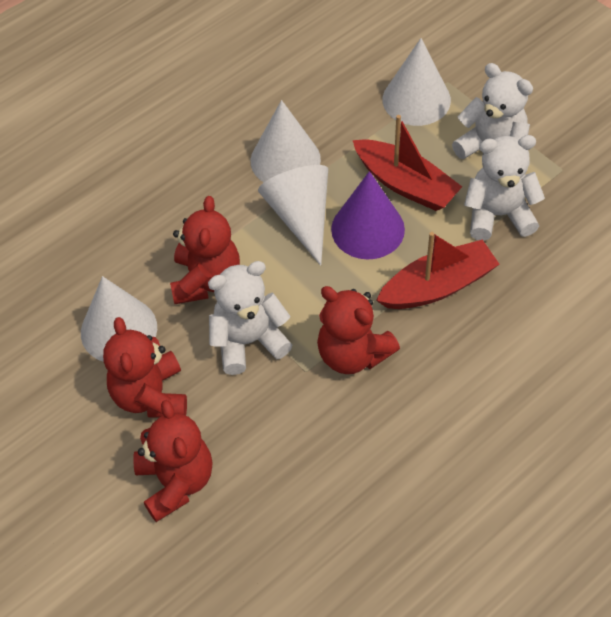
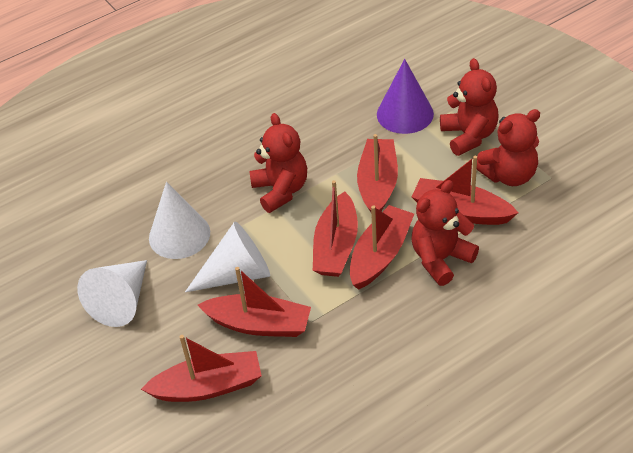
red boat: 2 -> 6
white cone: 4 -> 3
white teddy bear: 3 -> 0

